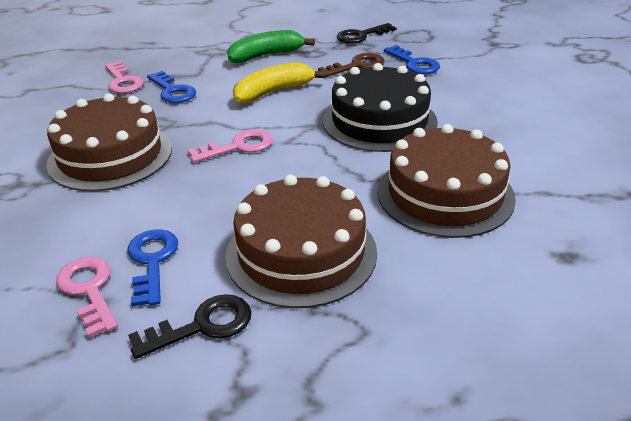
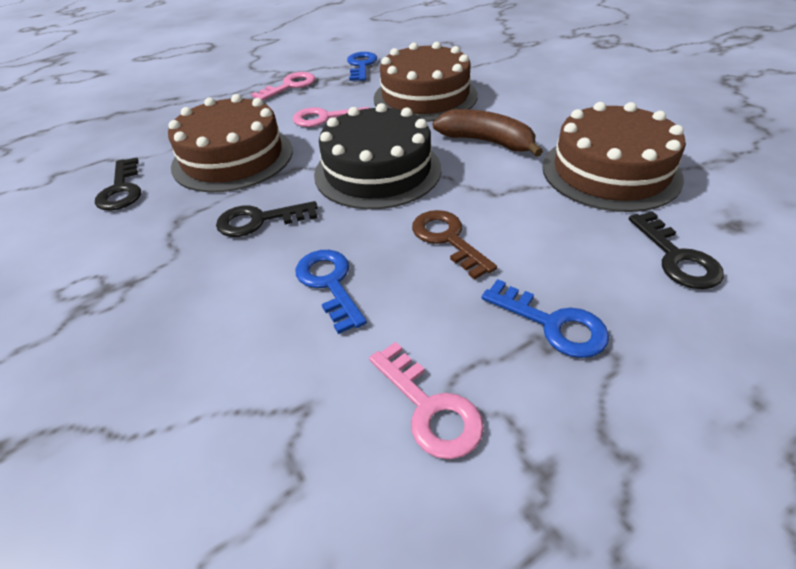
black key: 2 -> 3
brown banana: 0 -> 1
green banana: 1 -> 0
yellow banana: 1 -> 0

